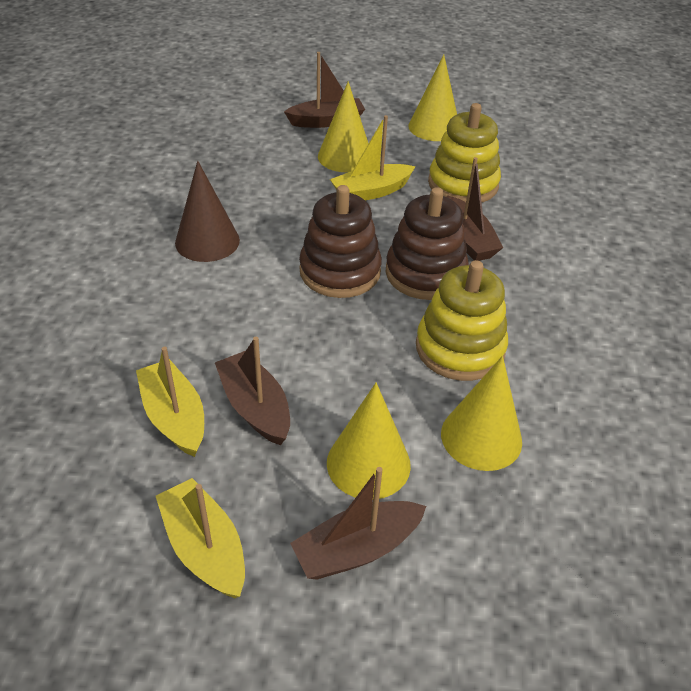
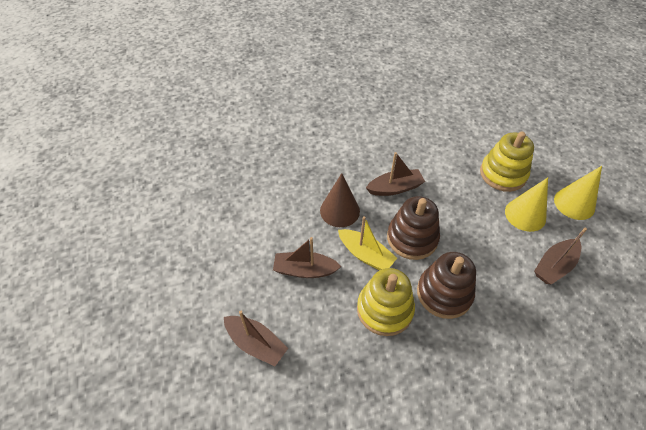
yellow boat: 3 -> 1
yellow cone: 4 -> 2

